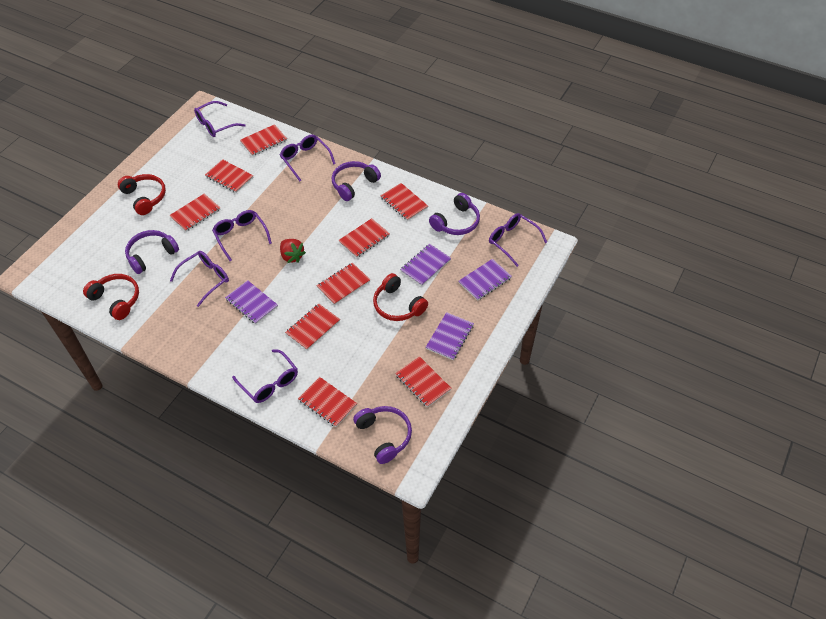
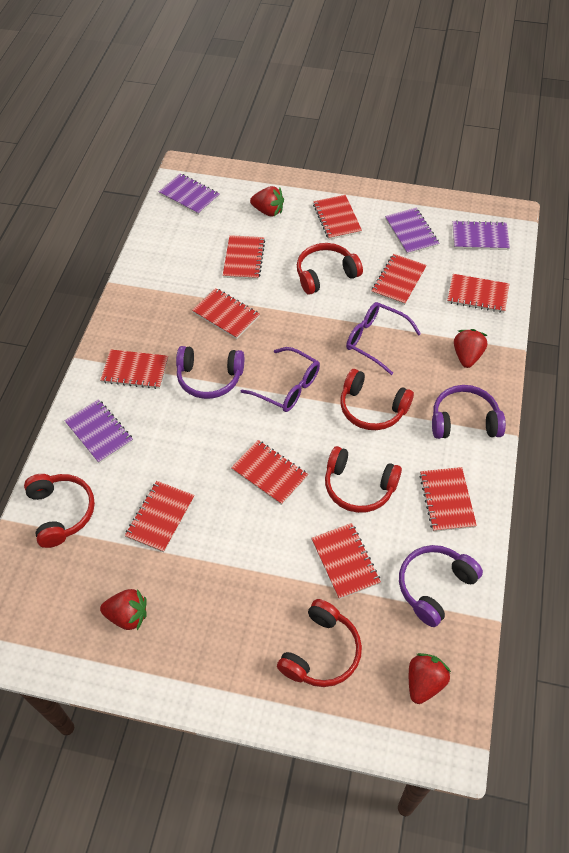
purple glasses: 6 -> 2
purple headphones: 4 -> 3
red headphones: 3 -> 5
red notebook: 9 -> 10
red strawberry: 1 -> 4

